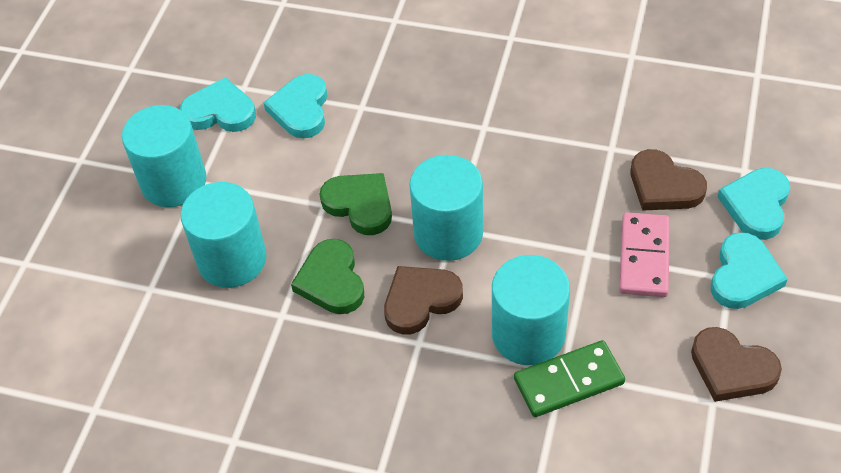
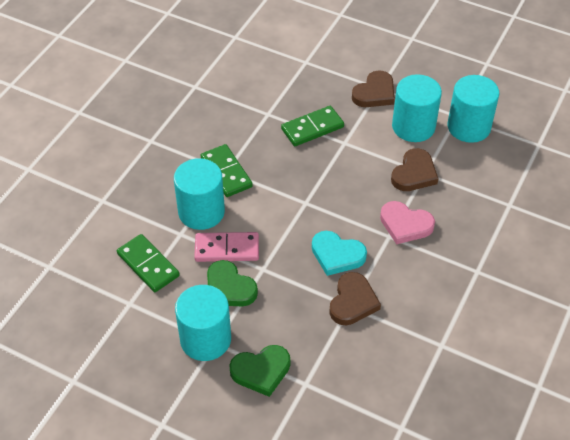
green domino: 1 -> 3
pink heart: 0 -> 1
turquoise heart: 4 -> 1

